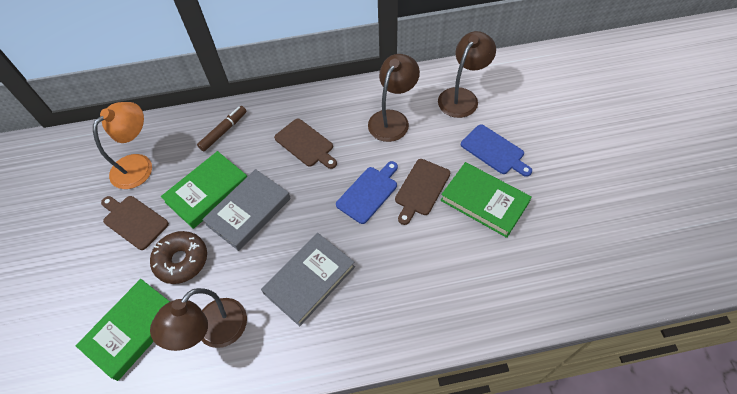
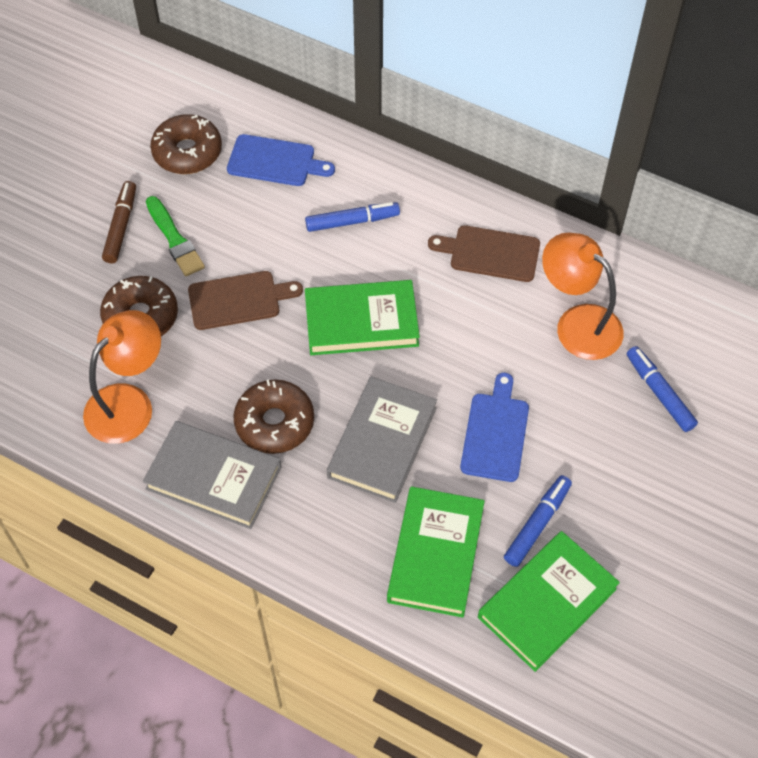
blue marker: 0 -> 3
brown cutting board: 3 -> 2
brown donut: 1 -> 3
brown lamp: 3 -> 0
green brush: 0 -> 1
orange lamp: 1 -> 2

